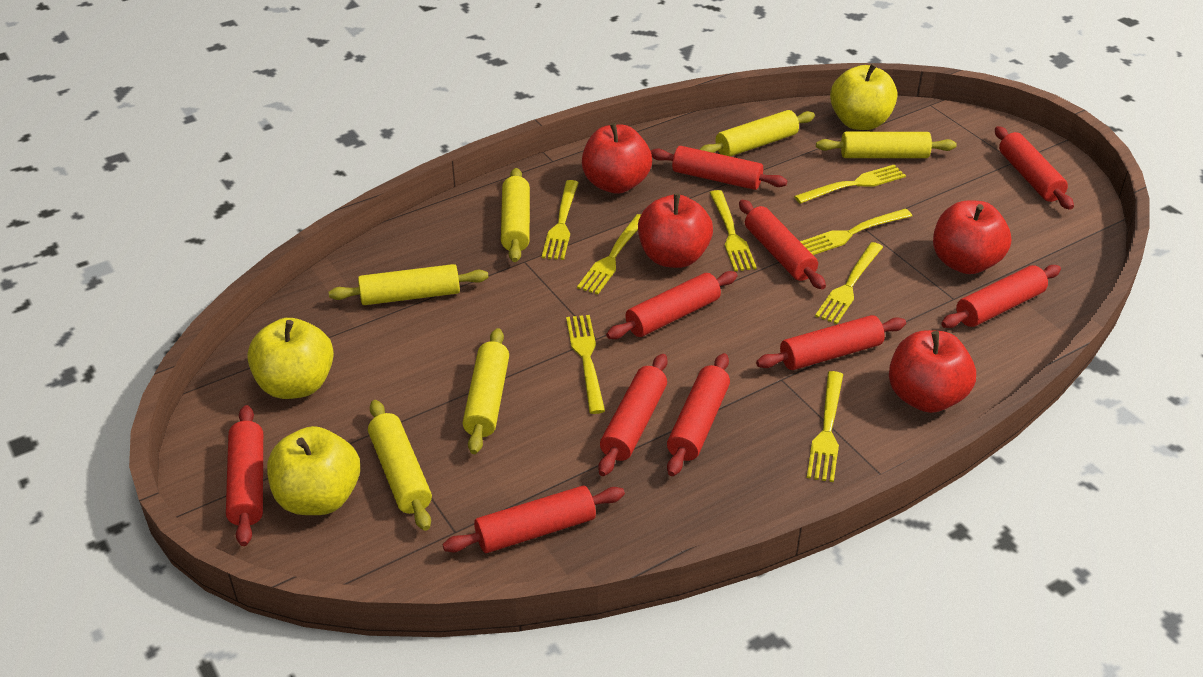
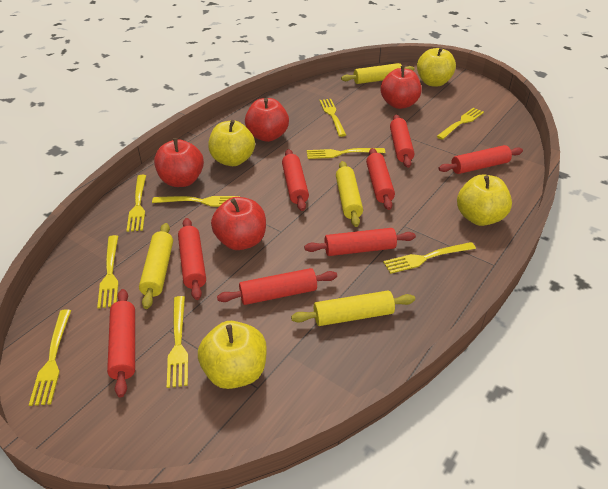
red rolling pin: 10 -> 8
yellow apple: 3 -> 4
yellow fork: 8 -> 9
yellow rolling pin: 6 -> 4

